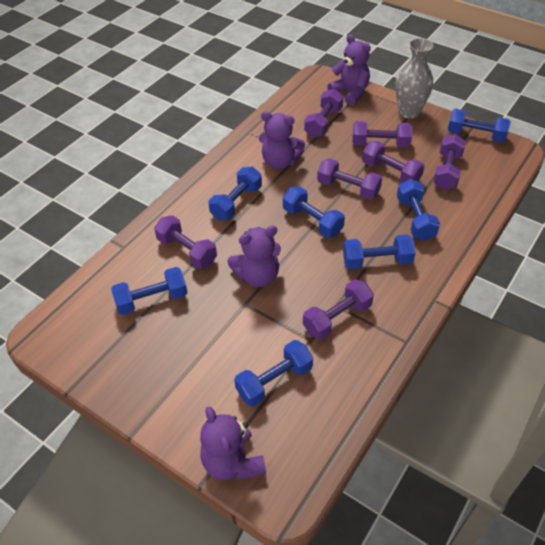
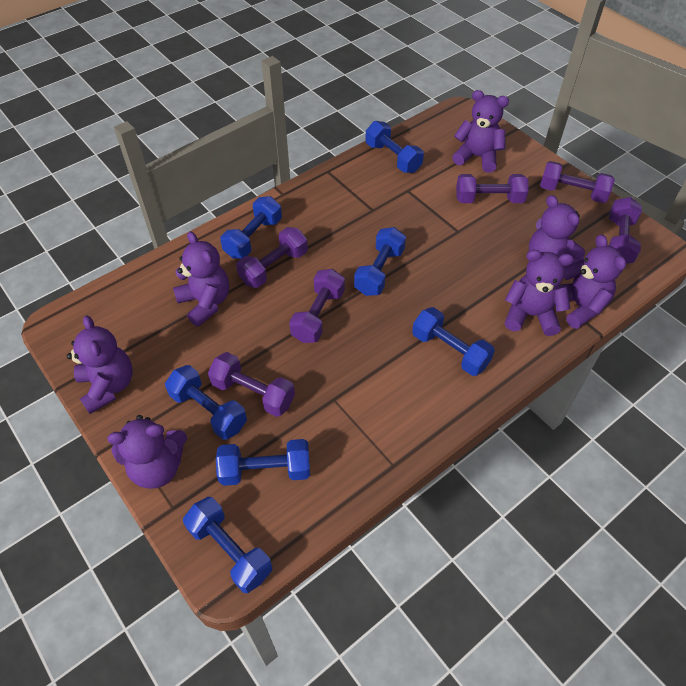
grey vase: 1 -> 0
purple dumbbell: 7 -> 6
purple teddy bear: 4 -> 7

